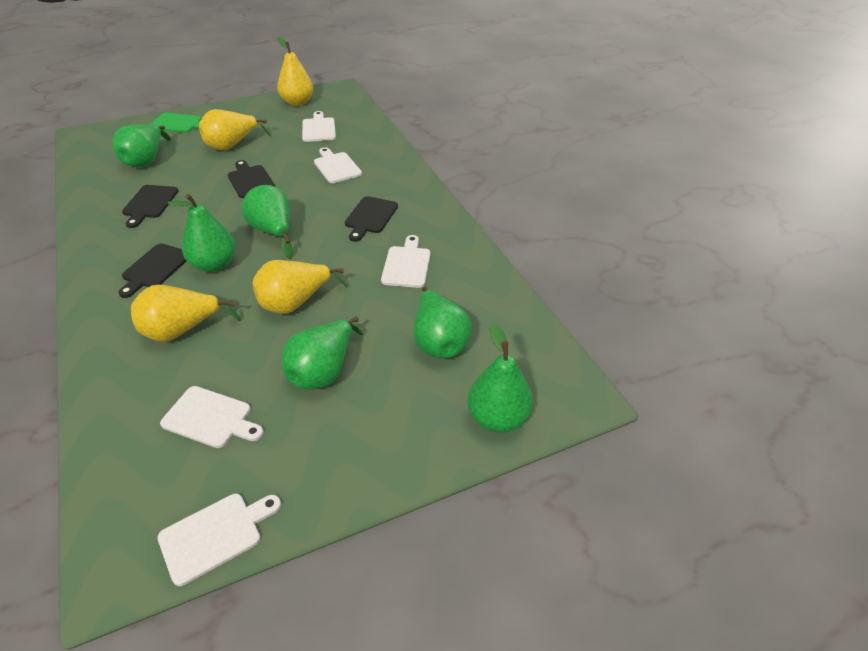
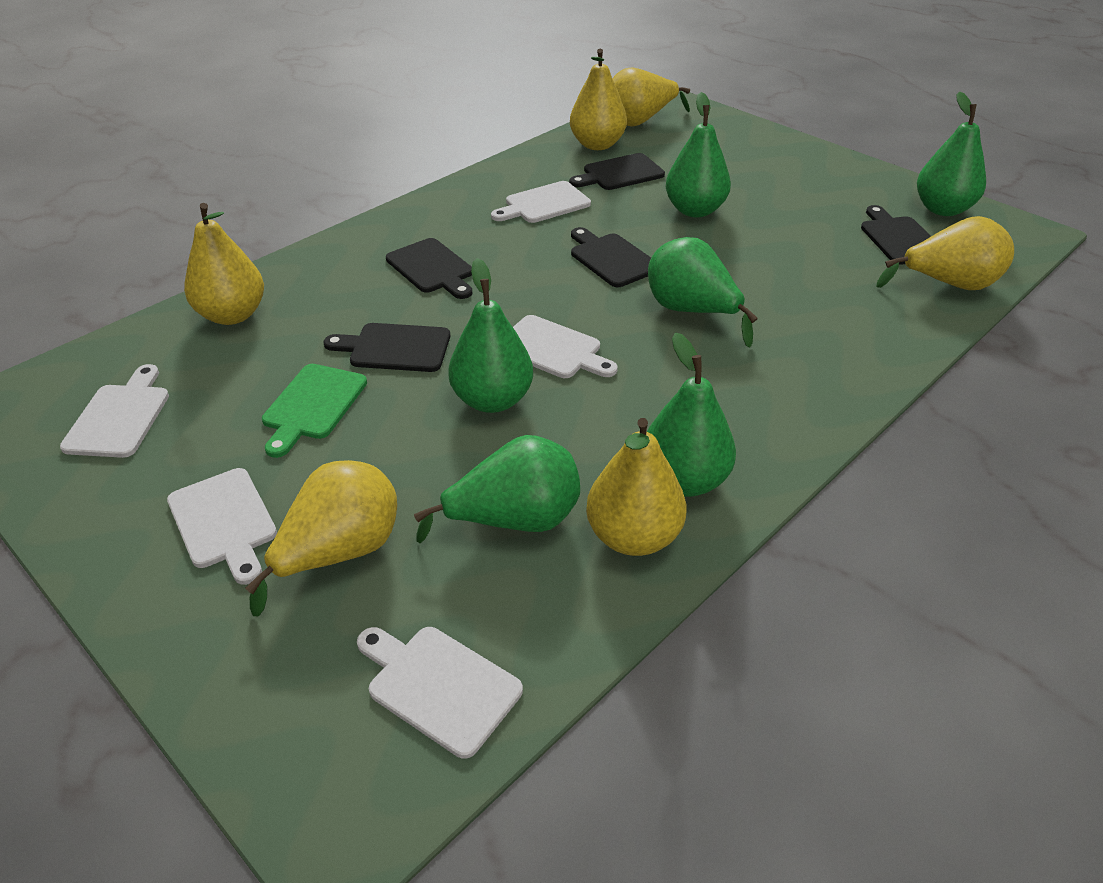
black cutting board: 4 -> 5
yellow pear: 4 -> 6

